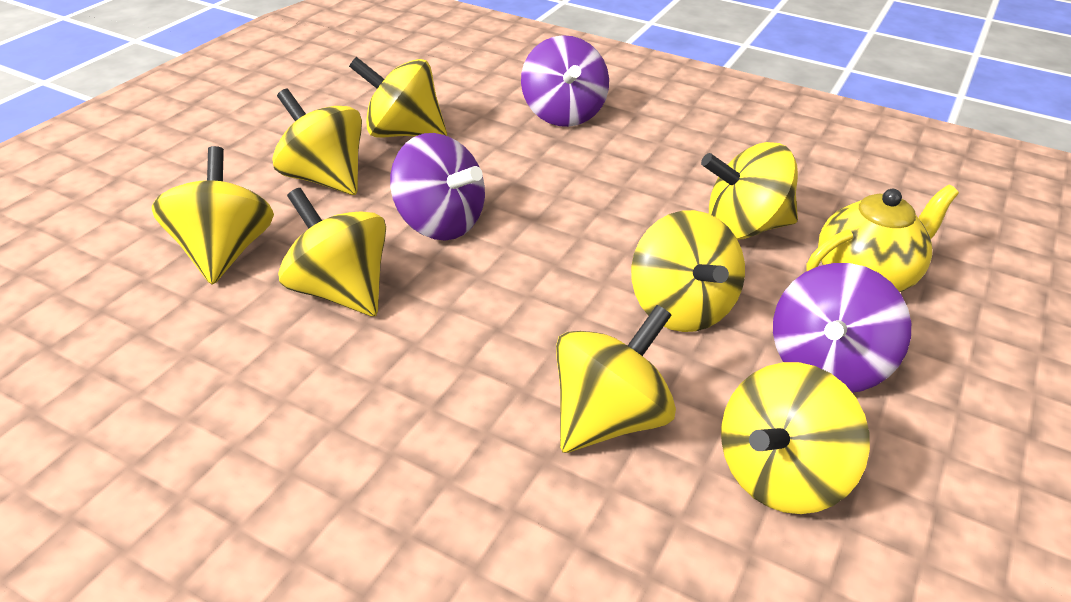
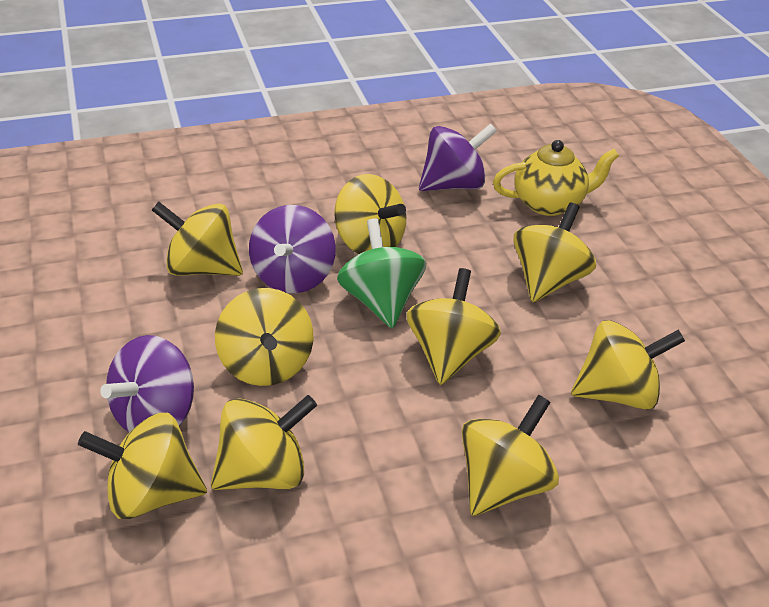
green spinning top: 0 -> 1
yellow spinning top: 8 -> 9

